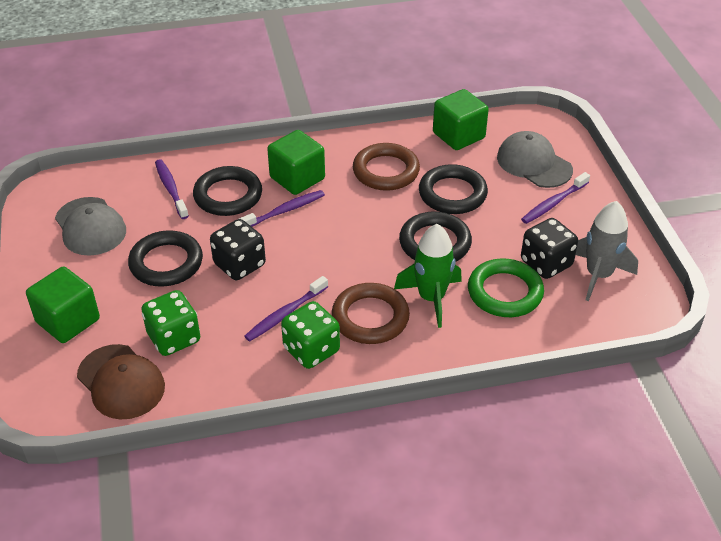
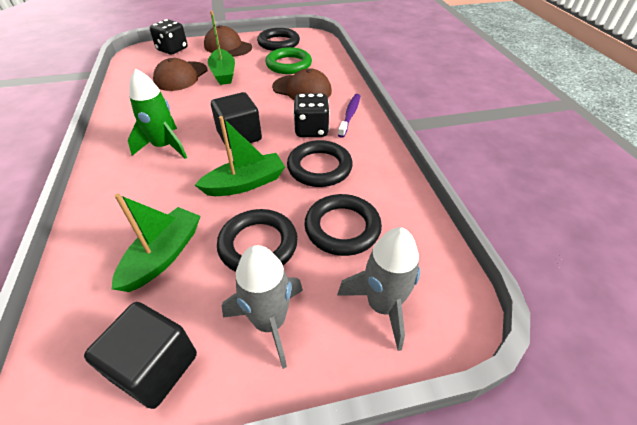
black cube: 0 -> 2
brown cap: 1 -> 3
brown ring: 2 -> 0
green boat: 0 -> 3
green cube: 3 -> 0
green dice: 2 -> 0
grey cap: 2 -> 0
grey rocket: 1 -> 2
purple toothbrush: 4 -> 1

